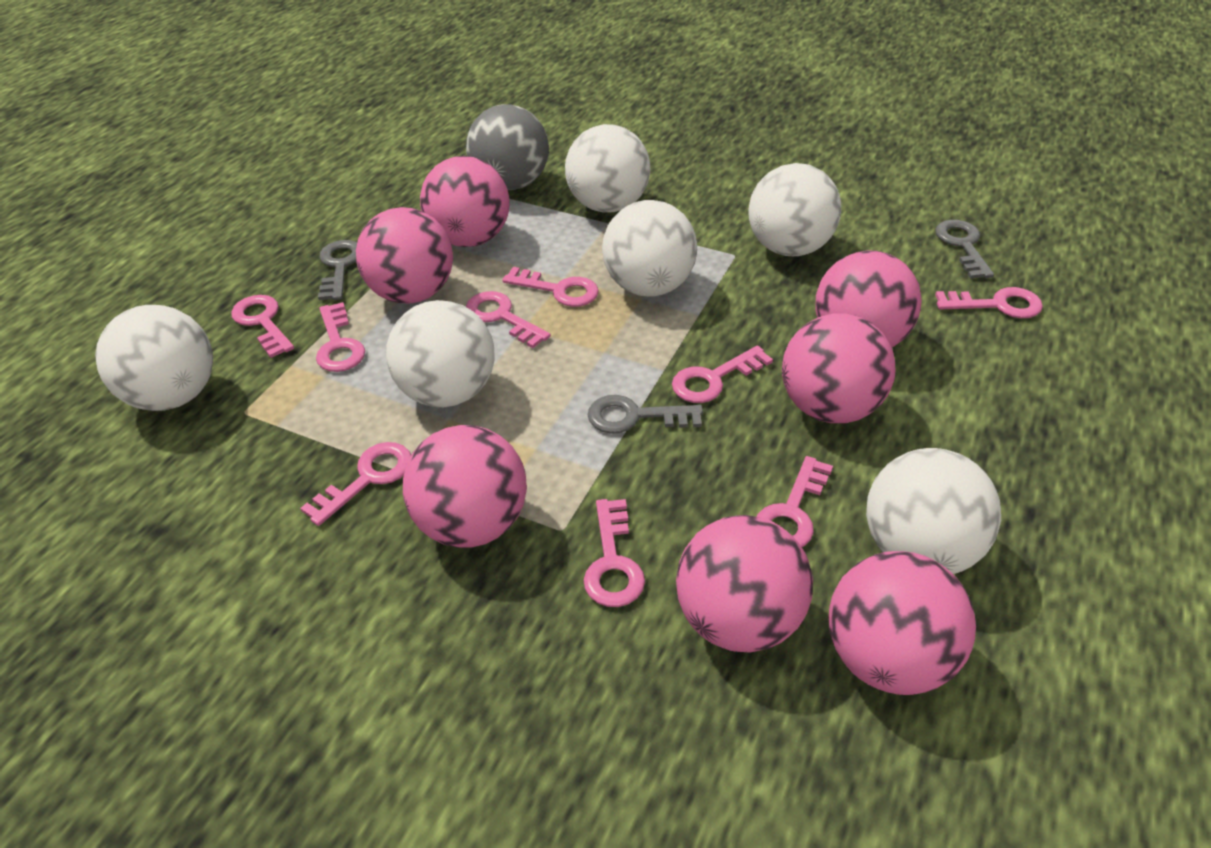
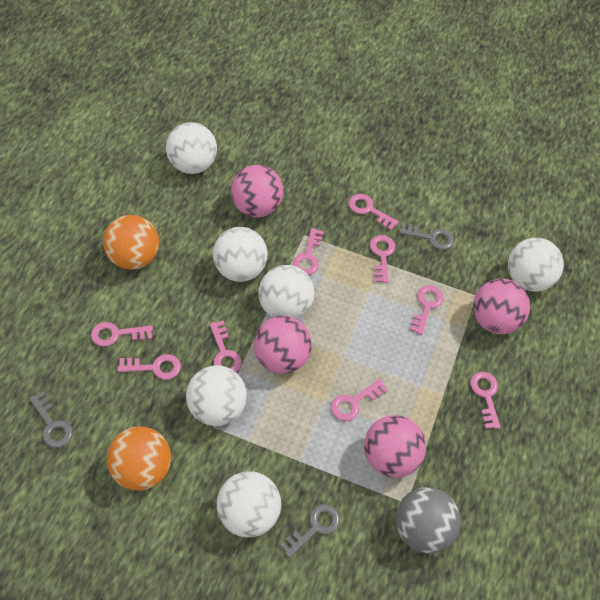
orange ball: 0 -> 2
pink ball: 7 -> 4

